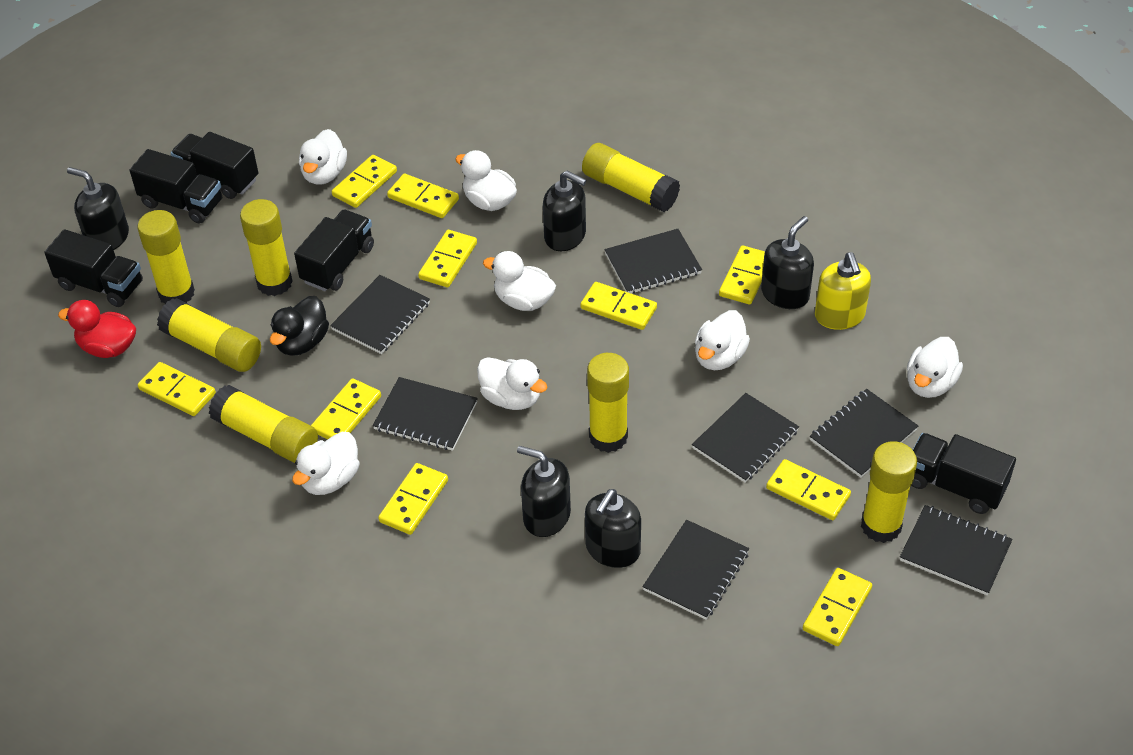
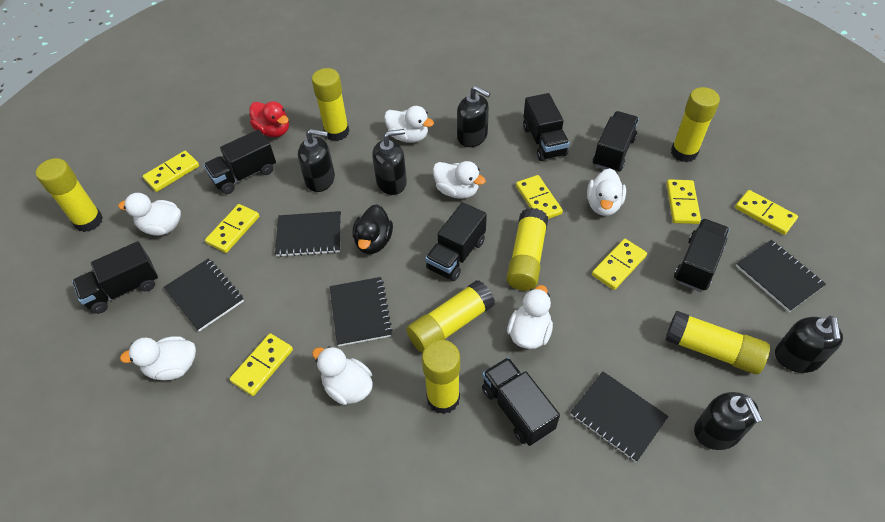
black notebook: 7 -> 5
black truck: 5 -> 7
yellow domino: 10 -> 7
yellow soap dispenser: 1 -> 0

